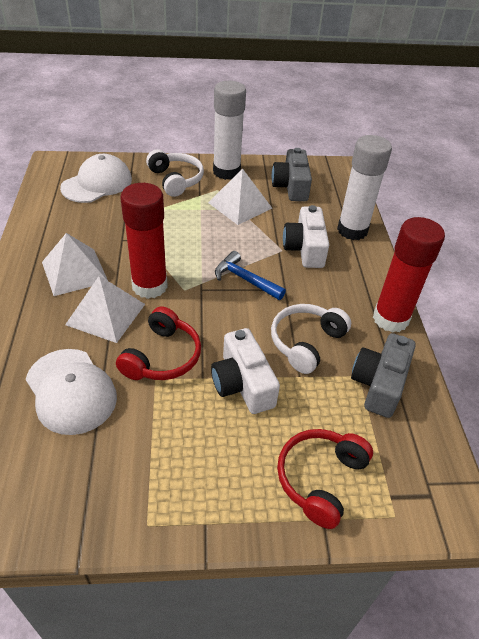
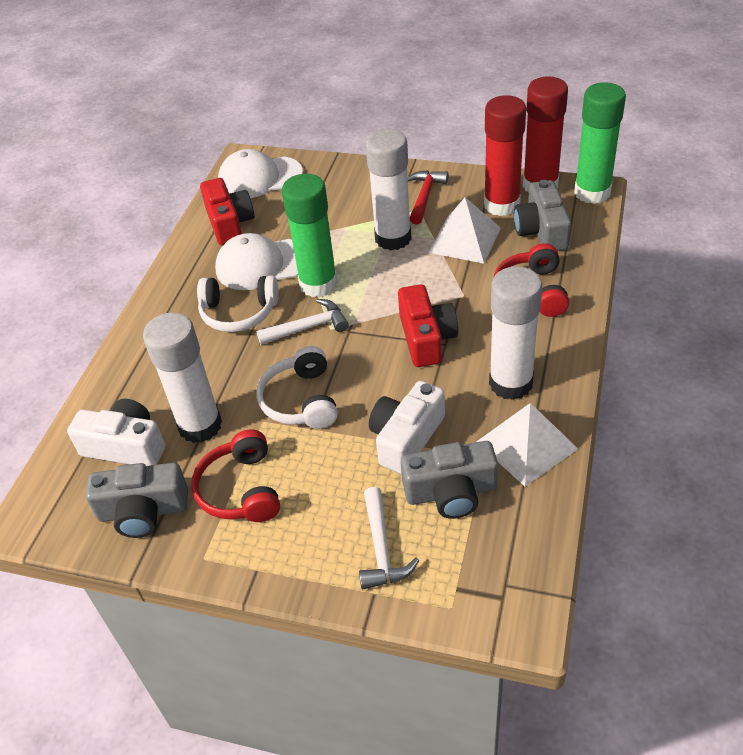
blue hammer: 1 -> 0
green glue stick: 0 -> 2
grey camera: 2 -> 3
red camera: 0 -> 2
red hammer: 0 -> 1
white glue stick: 2 -> 3
white hammer: 0 -> 2
white pyramid: 3 -> 2

